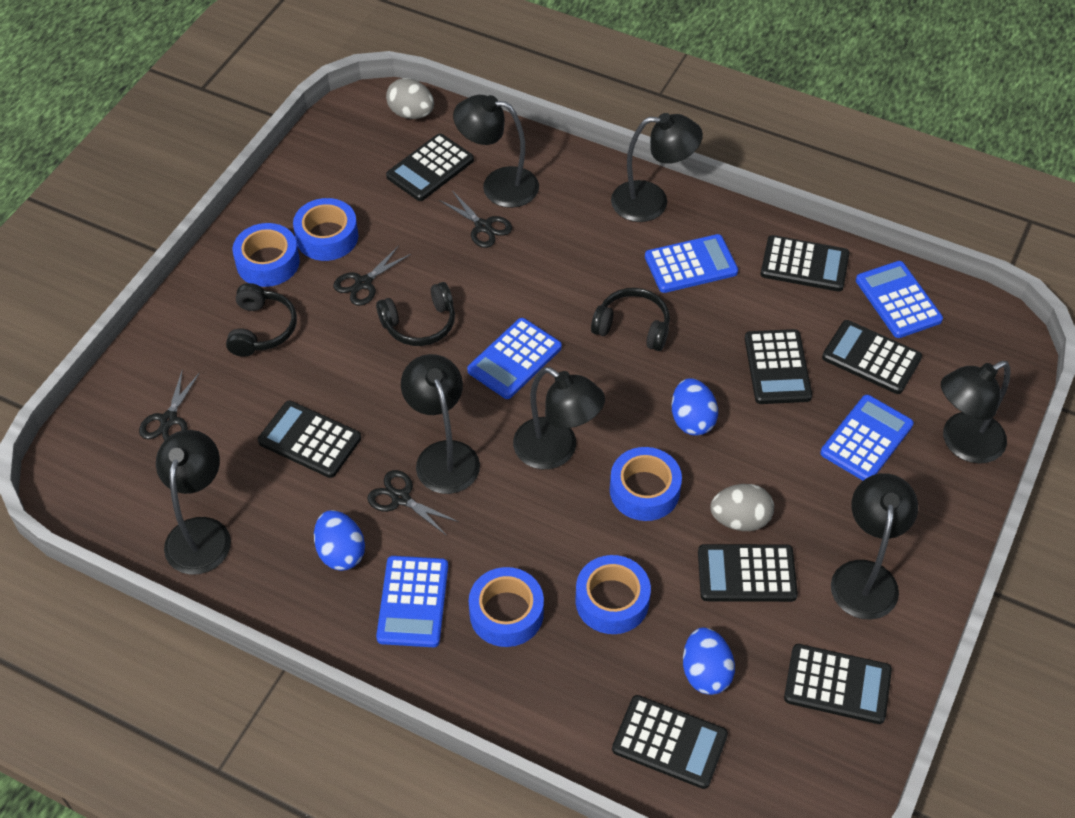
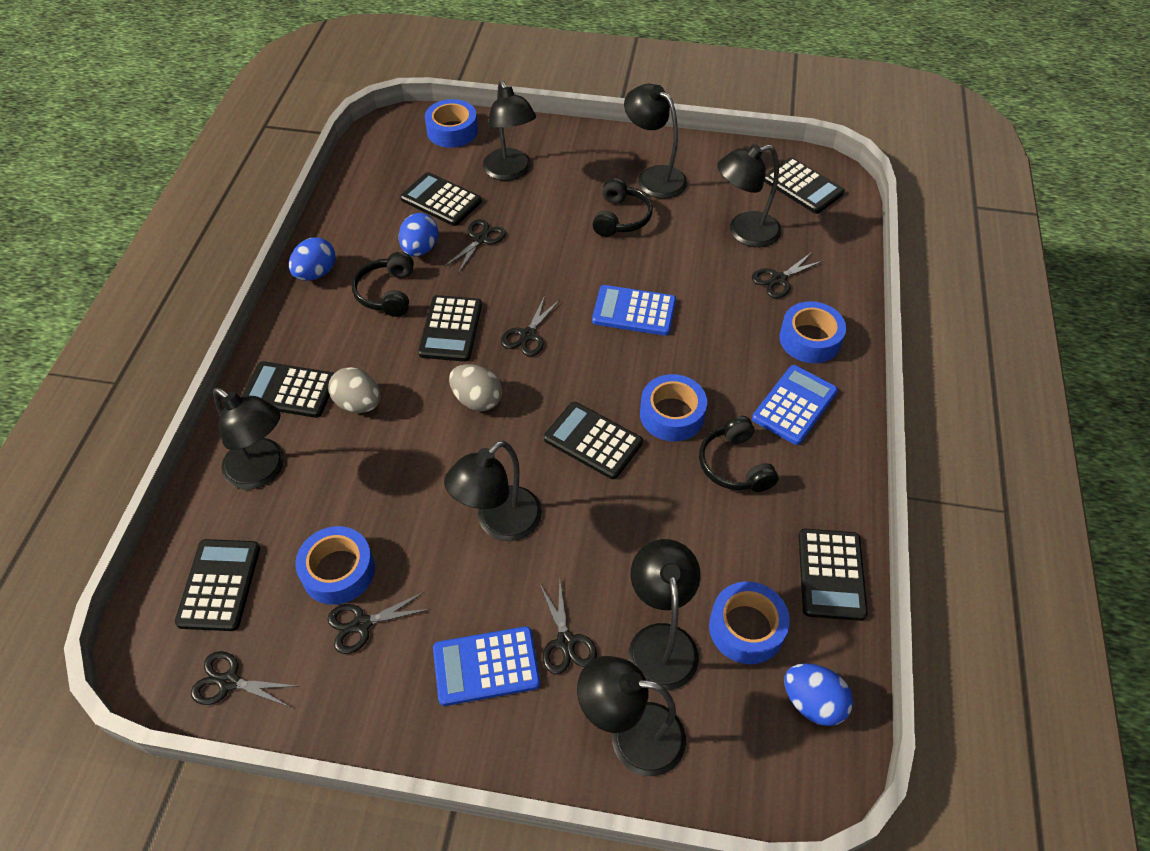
black calculator: 8 -> 7
black scissors: 4 -> 6
blue calculator: 5 -> 3

